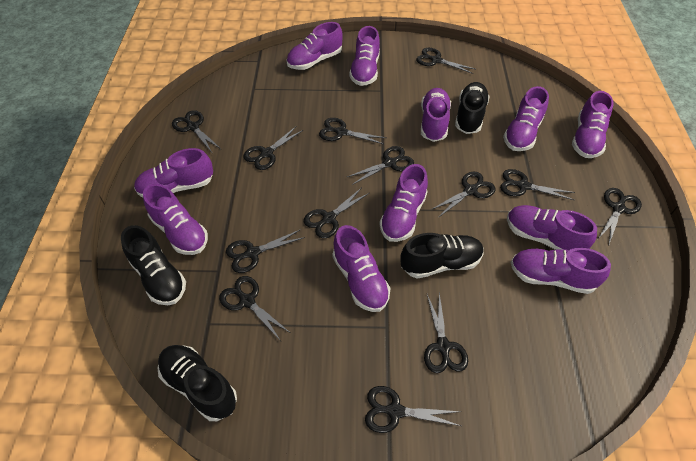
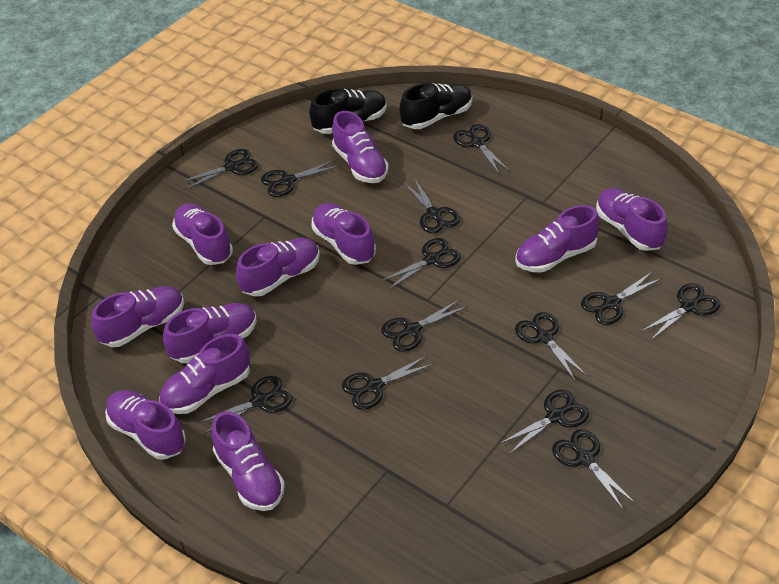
black shoe: 4 -> 2

